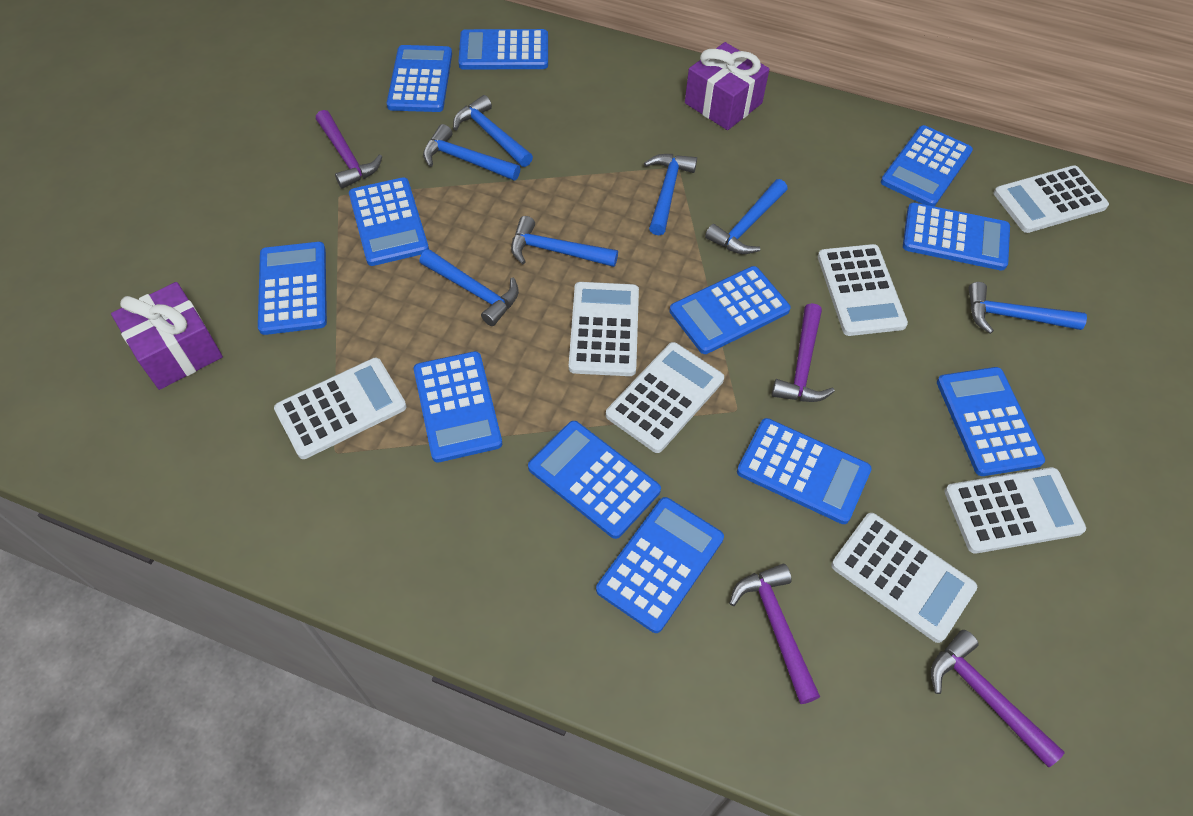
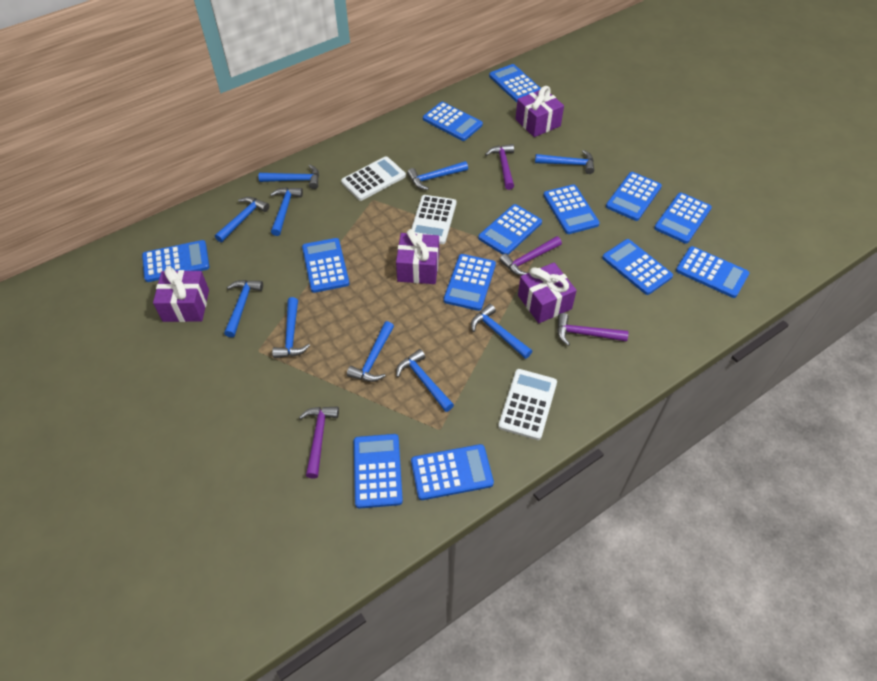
blue calculator: 12 -> 13
blue hammer: 7 -> 10
purple gift: 2 -> 4
white calculator: 7 -> 3

